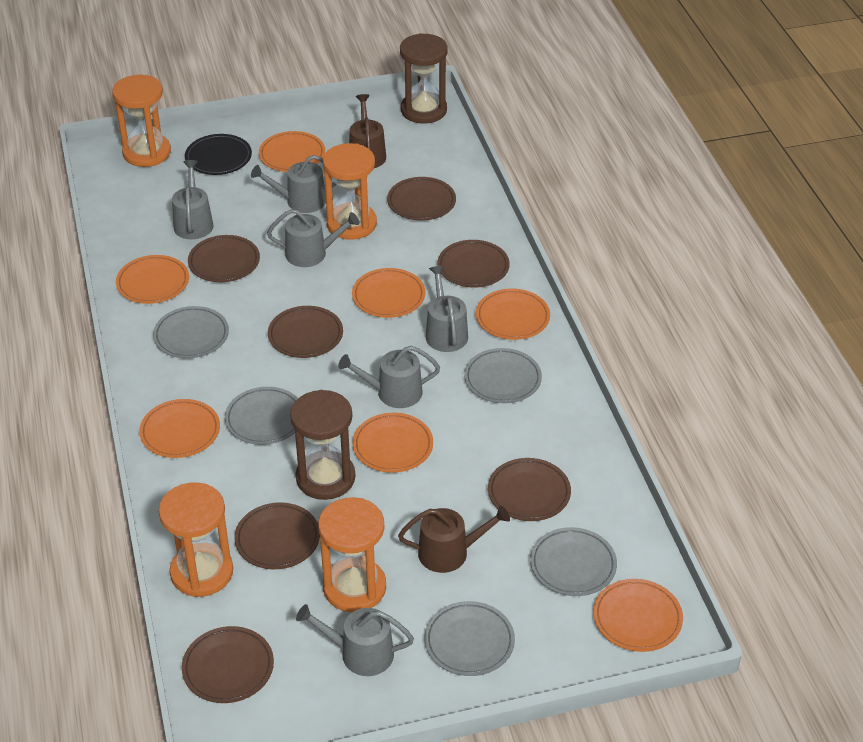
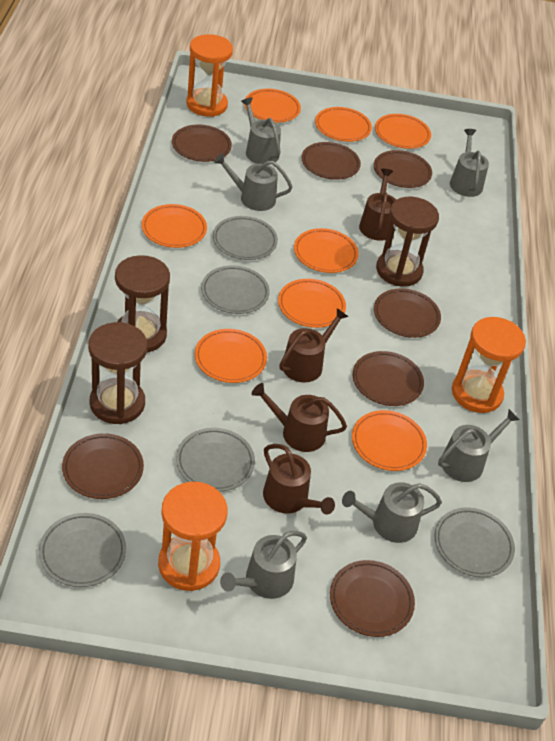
black plate: 1 -> 0
brown hourglass: 2 -> 3
brown watering can: 2 -> 4
orange hourglass: 4 -> 3
orange plate: 7 -> 8

